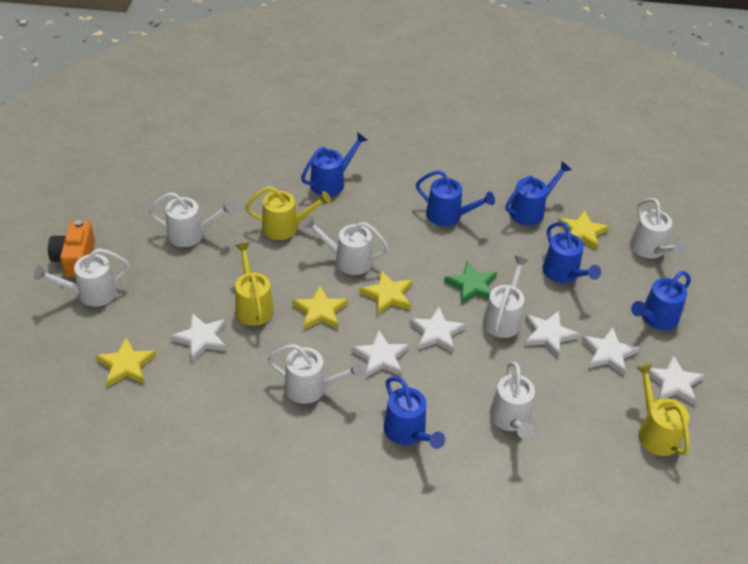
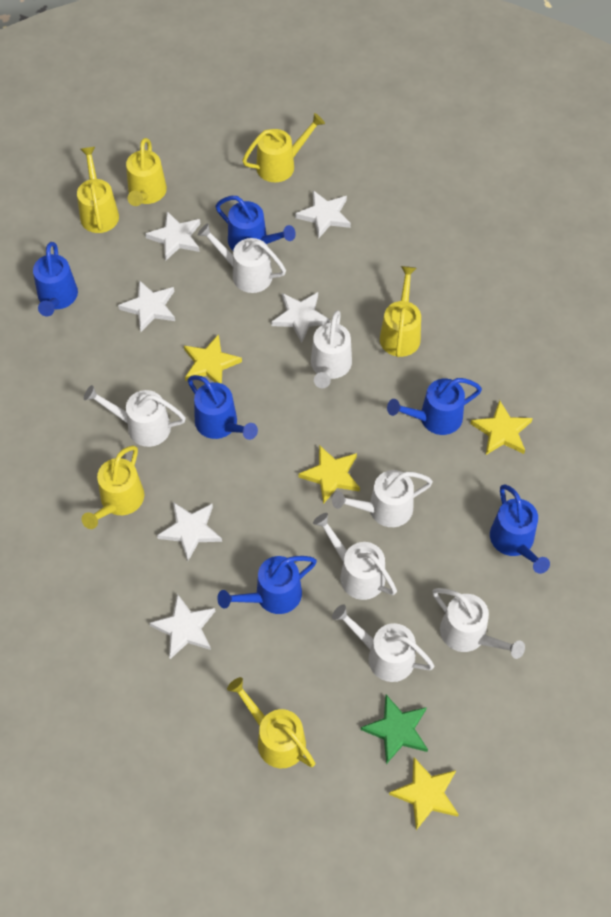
orange camera: 1 -> 0
yellow watering can: 3 -> 6

